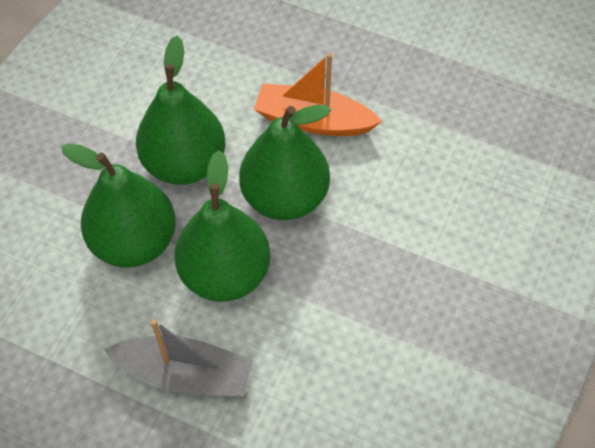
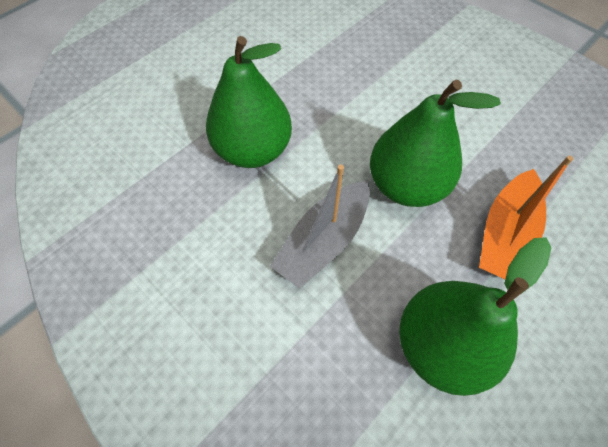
green pear: 4 -> 3

